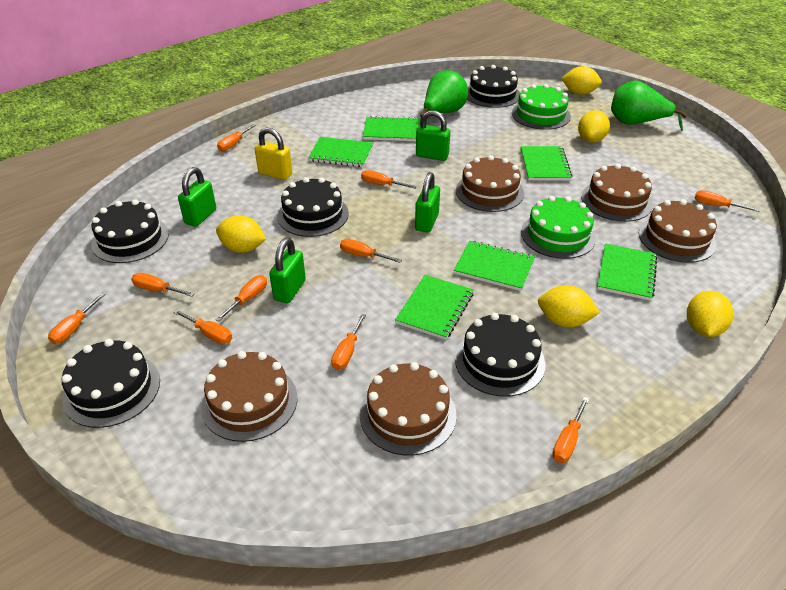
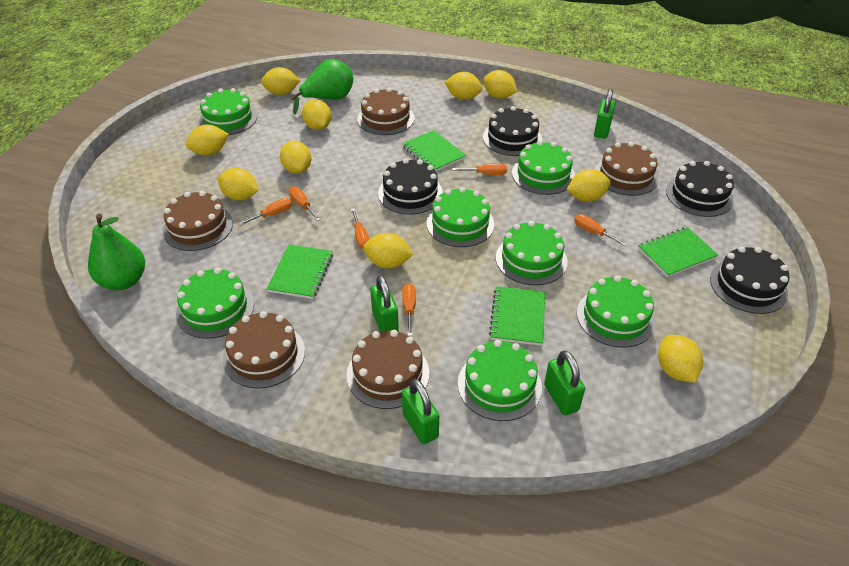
black cake: 5 -> 4
green cake: 2 -> 7
green notebook: 6 -> 4
orange screwdriver: 10 -> 6
yellow lemon: 5 -> 10
yellow padlock: 1 -> 0

